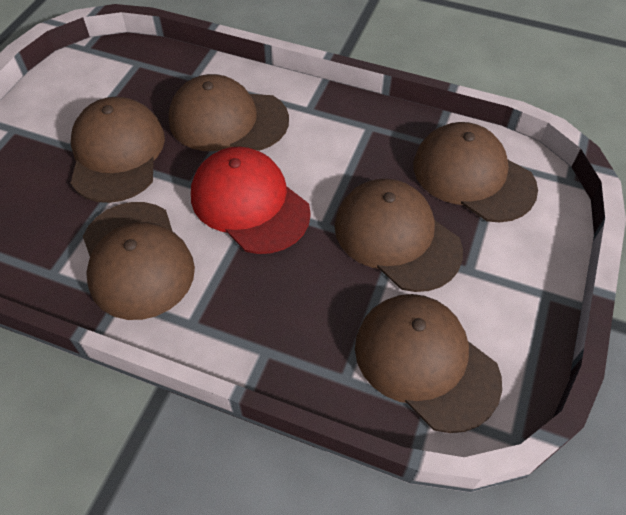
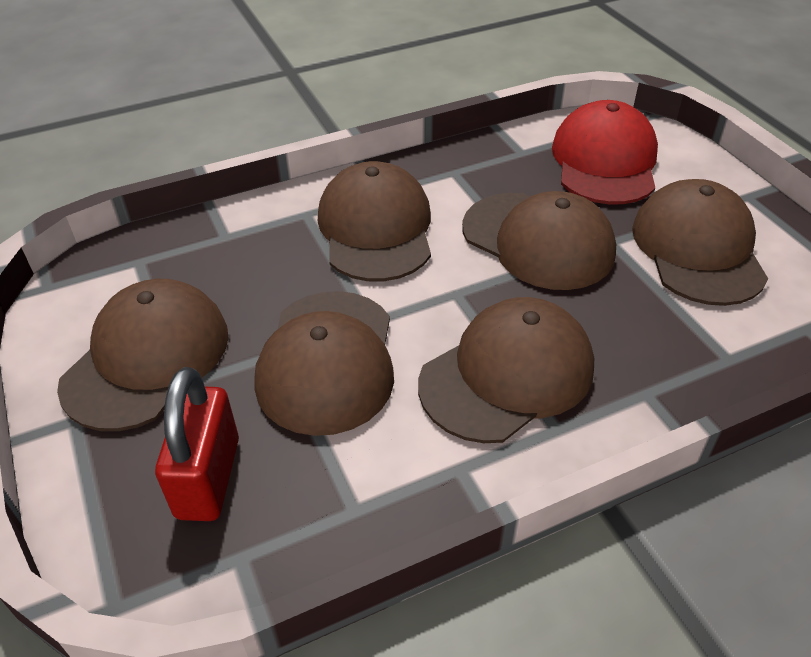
red padlock: 0 -> 1

